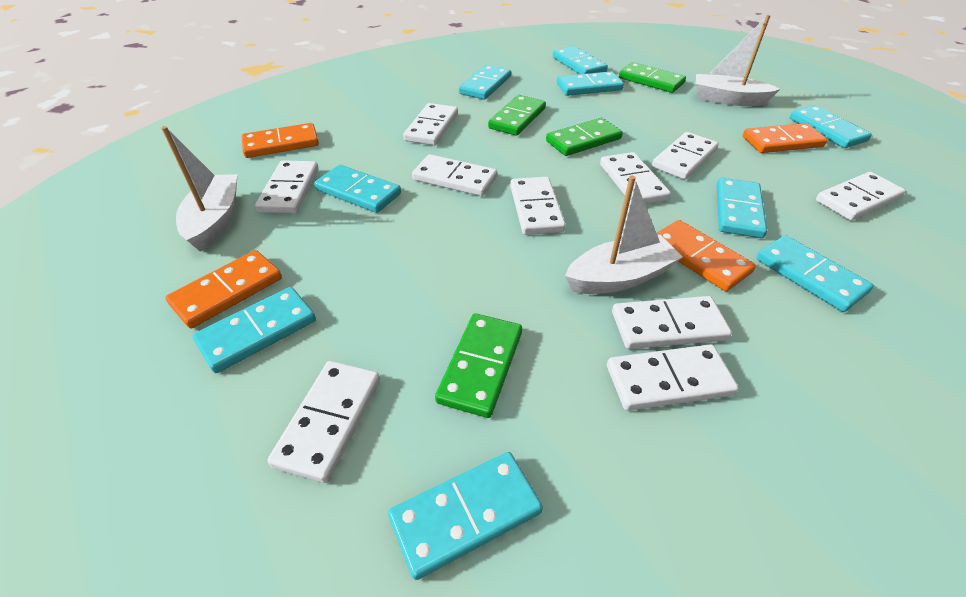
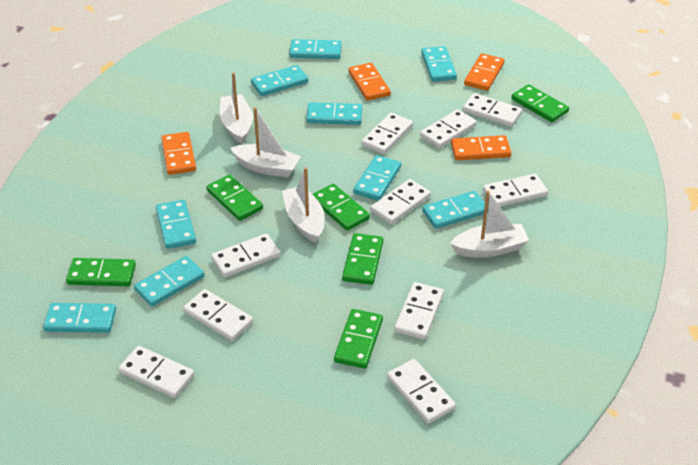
green domino: 4 -> 6
white boat: 3 -> 4

